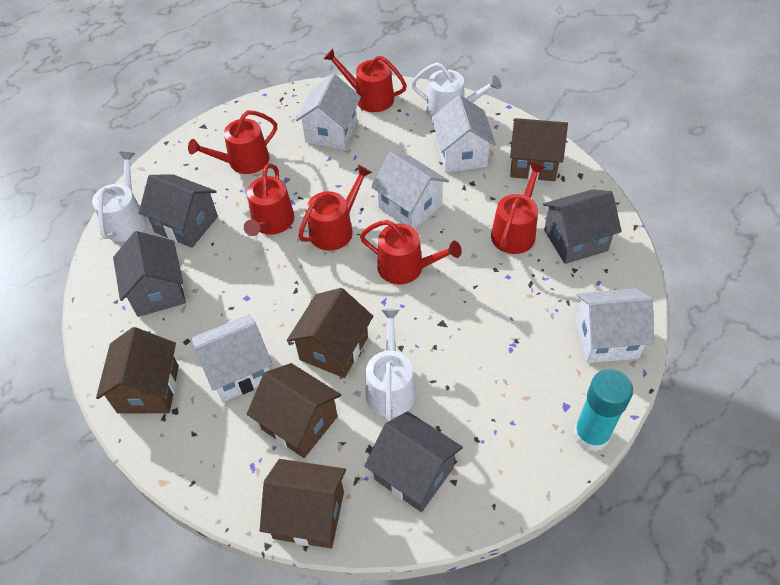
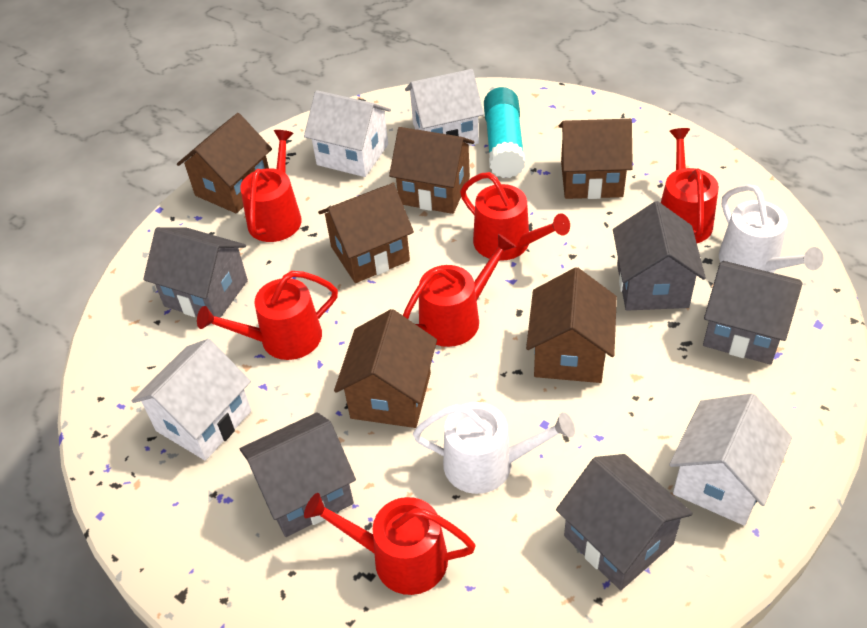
brown house: 5 -> 6
grey house: 4 -> 5
white house: 5 -> 4
white watering can: 3 -> 2

